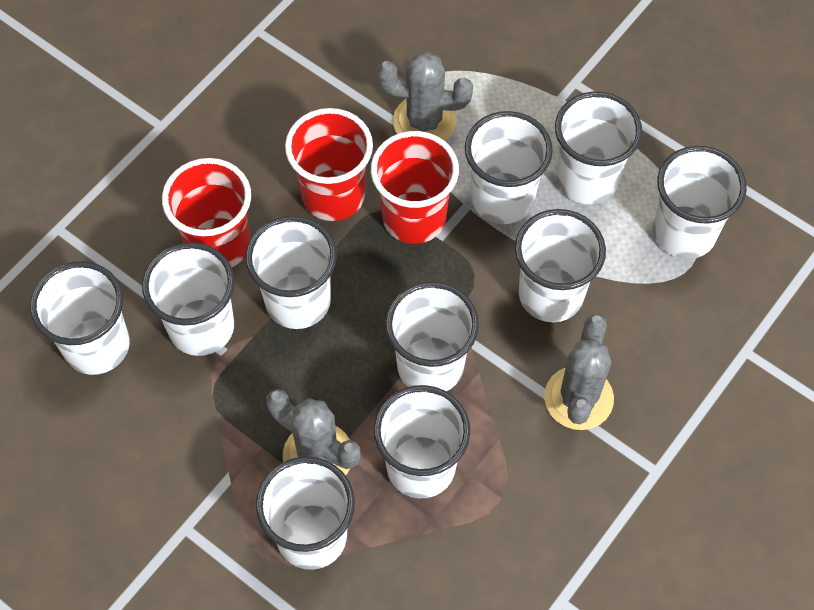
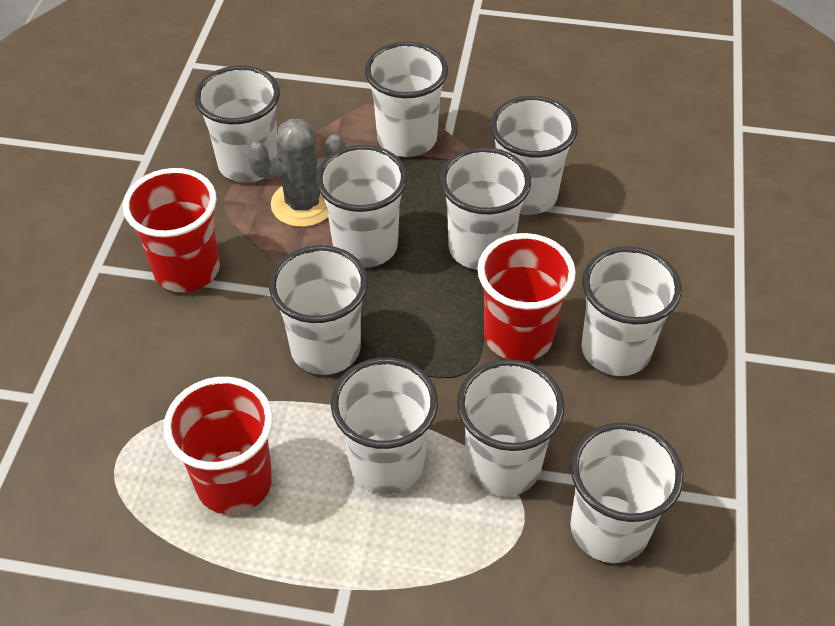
grey cactus: 3 -> 1

